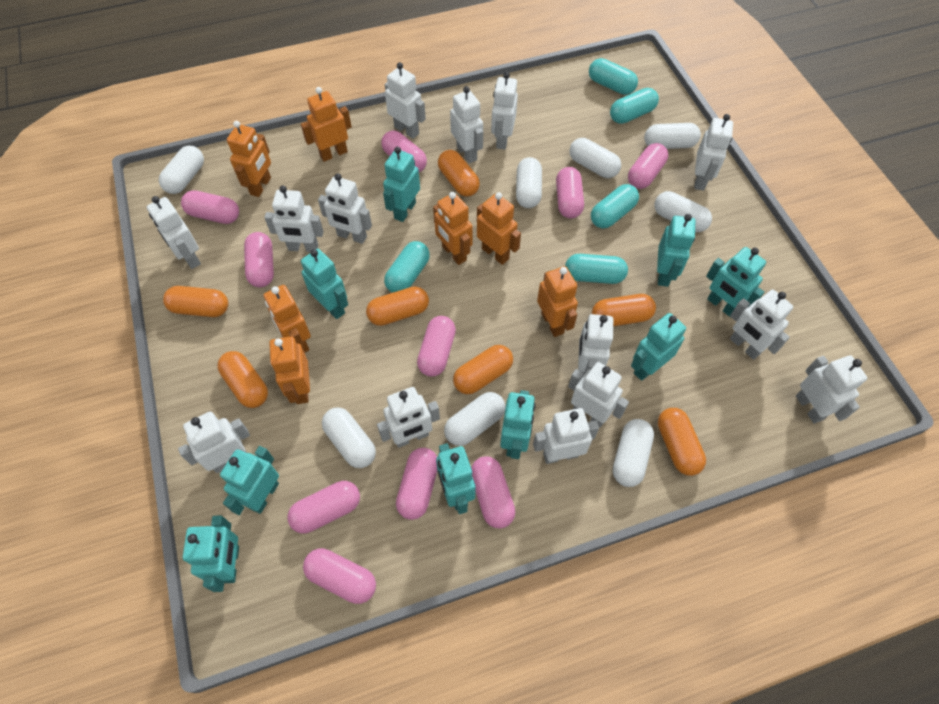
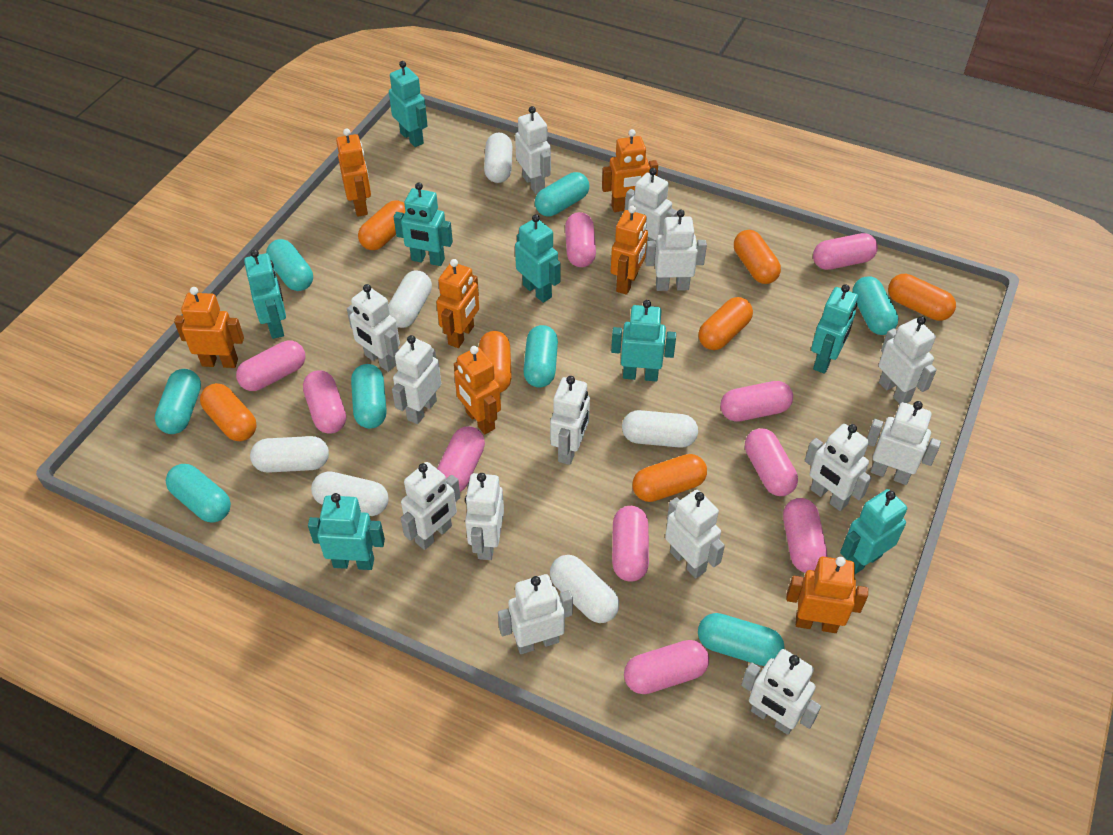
turquoise capsule: 5 -> 8
turquoise robot: 9 -> 8
white capsule: 8 -> 6

